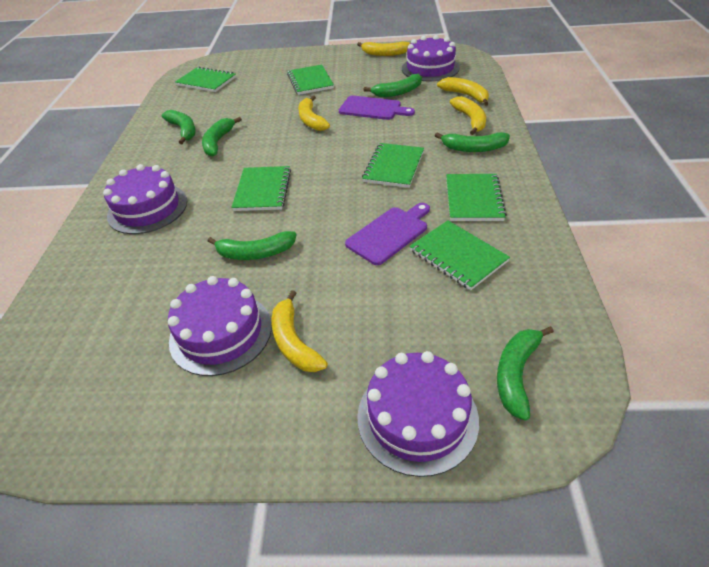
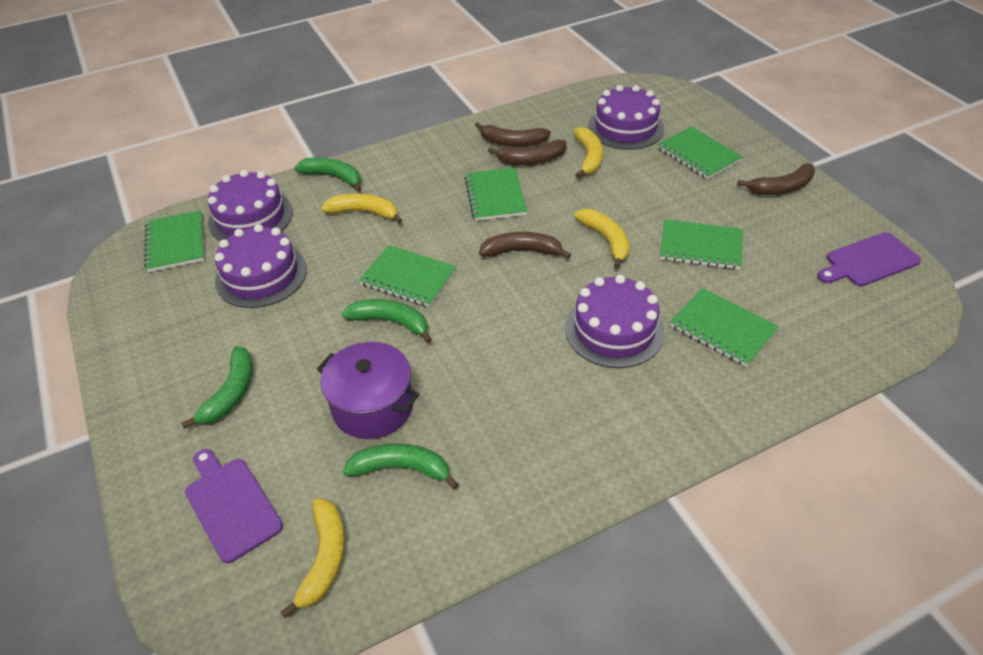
brown banana: 0 -> 4
green banana: 6 -> 4
purple pot: 0 -> 1
yellow banana: 5 -> 4

